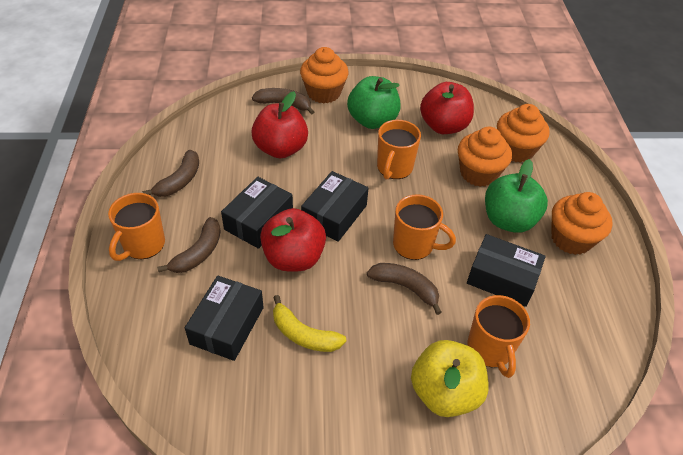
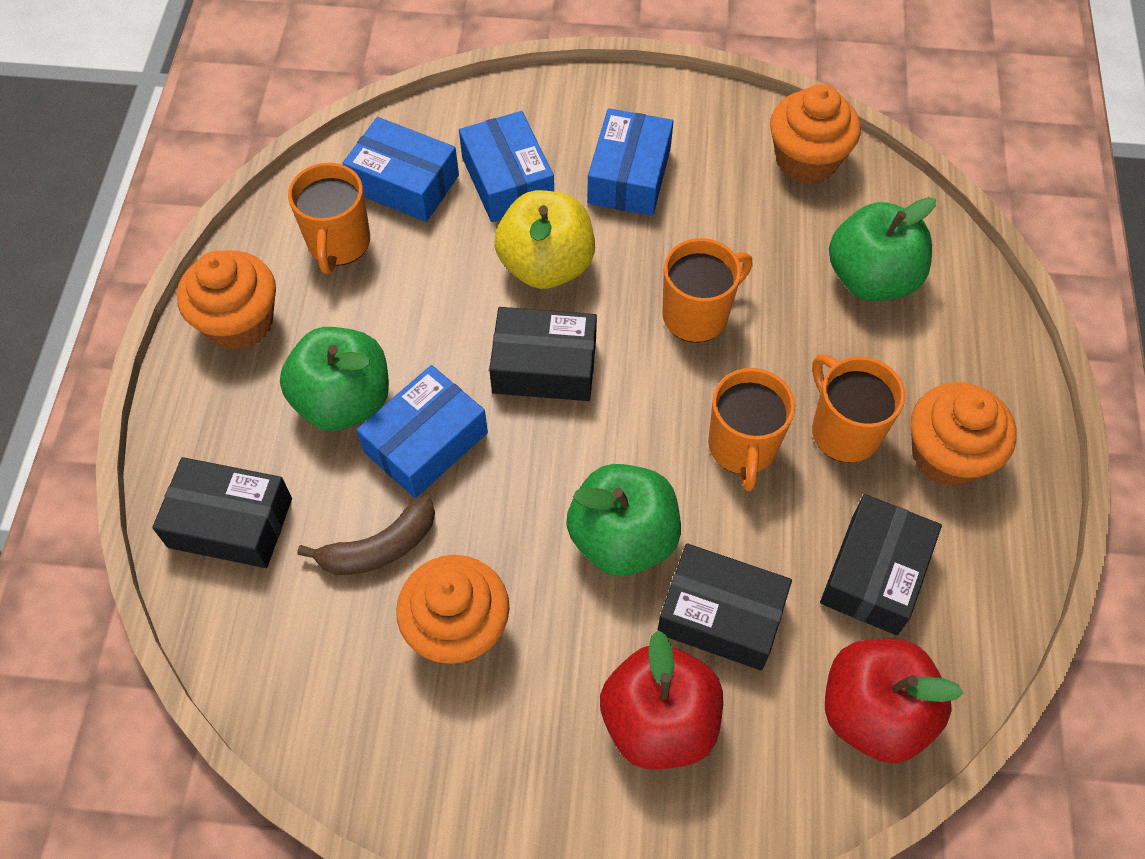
blue box: 0 -> 4
brown banana: 4 -> 1
green apple: 2 -> 3
red apple: 3 -> 2
yellow banana: 1 -> 0

